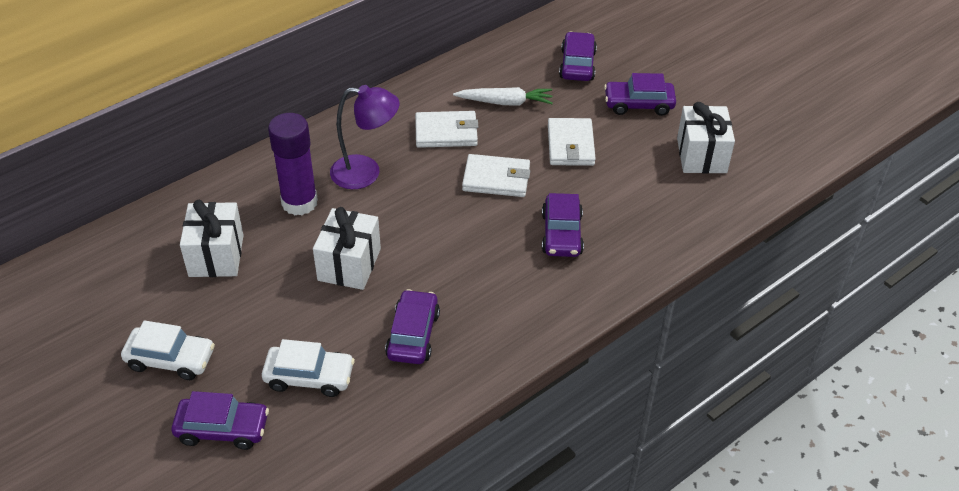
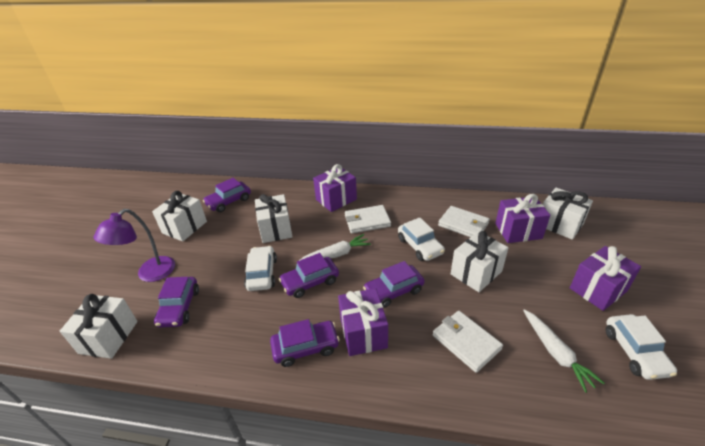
purple gift: 0 -> 4
purple glue stick: 1 -> 0
white car: 2 -> 3
white carrot: 1 -> 2
white gift: 3 -> 5

